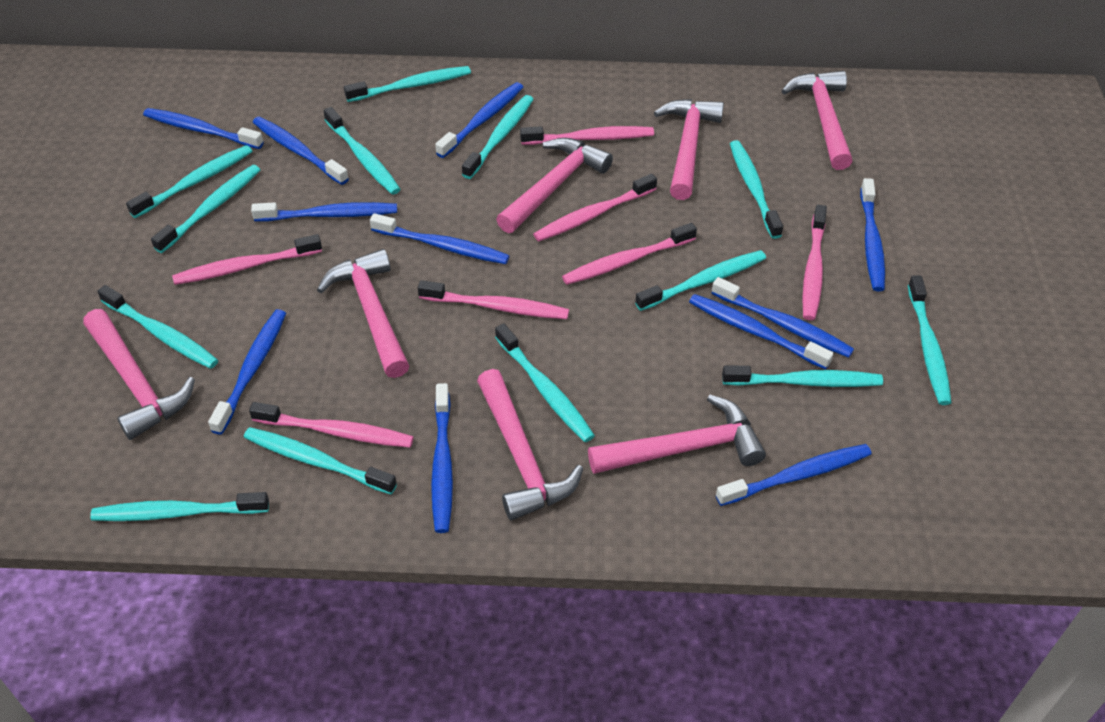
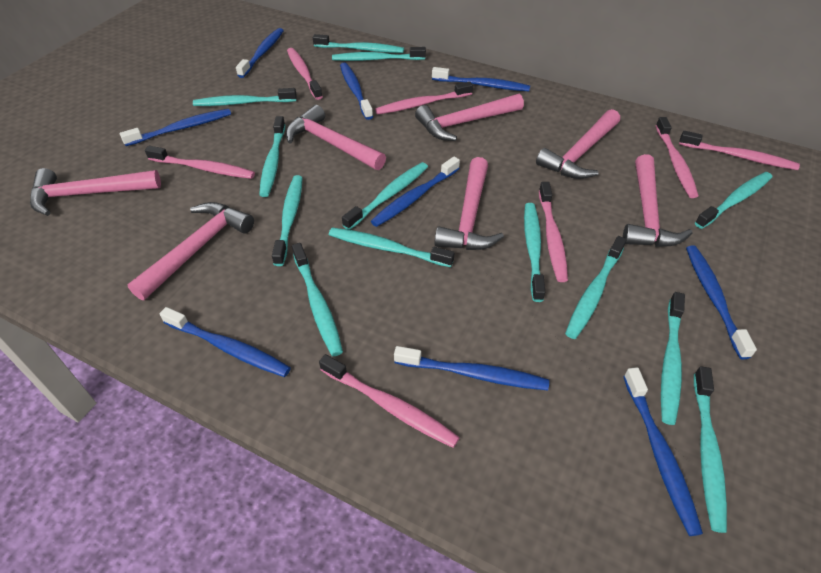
blue toothbrush: 11 -> 9

